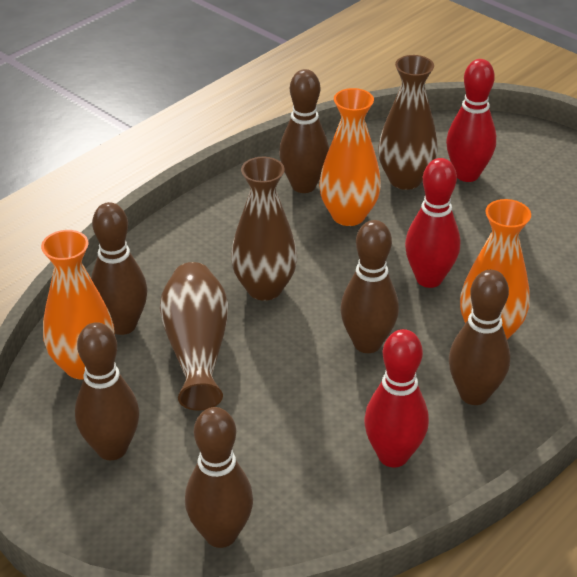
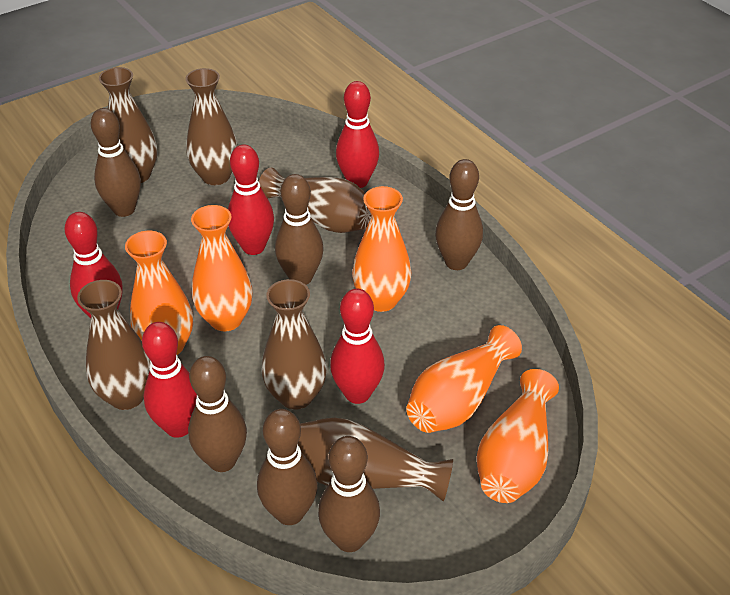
brown vase: 3 -> 6
orange vase: 3 -> 5
red bowling pin: 3 -> 5

